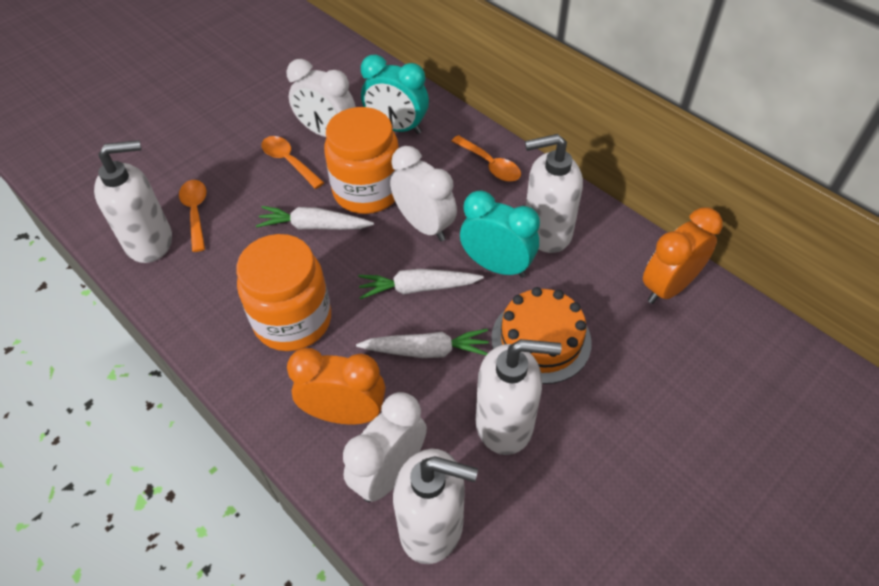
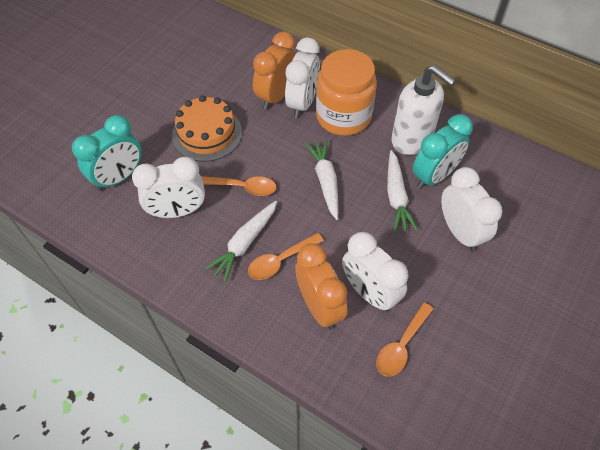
orange jar: 2 -> 1
white clock: 3 -> 4
white soap dispenser: 4 -> 1

